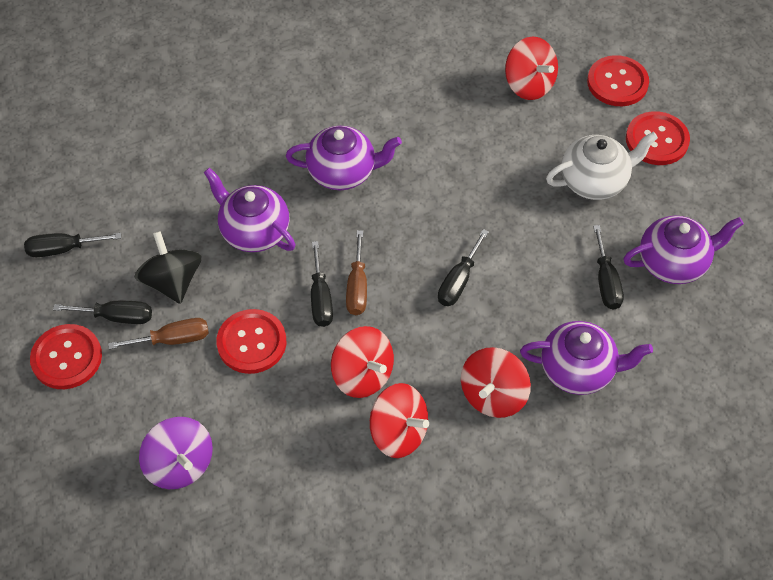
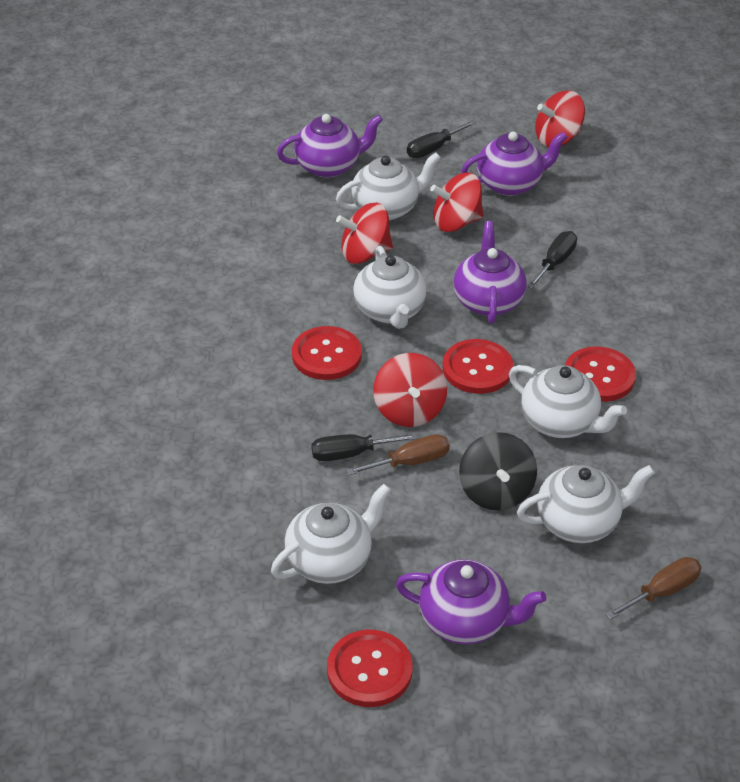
black screwdriver: 5 -> 3
purple spinning top: 1 -> 0
white teapot: 1 -> 5

